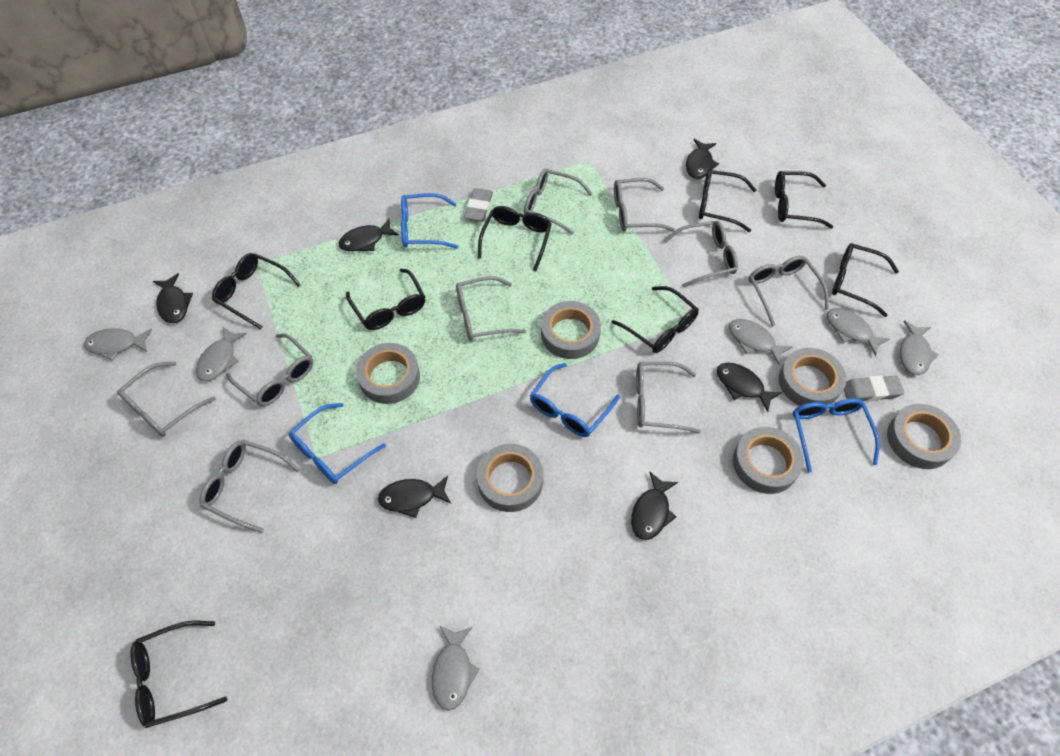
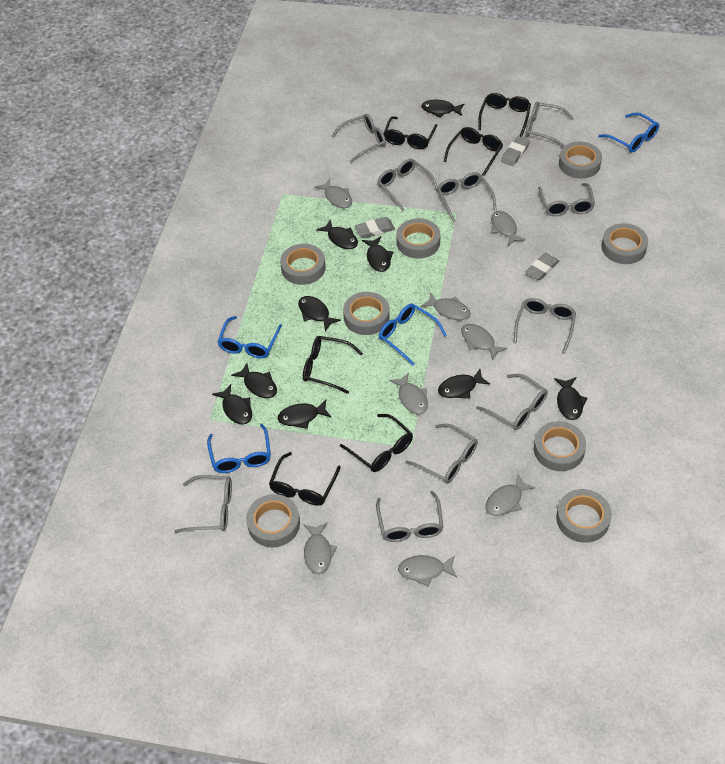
black fish: 6 -> 9
black glasses: 8 -> 6
grey eraser: 2 -> 3
grey fish: 6 -> 8
grey glasses: 9 -> 10
grey tape: 6 -> 8

